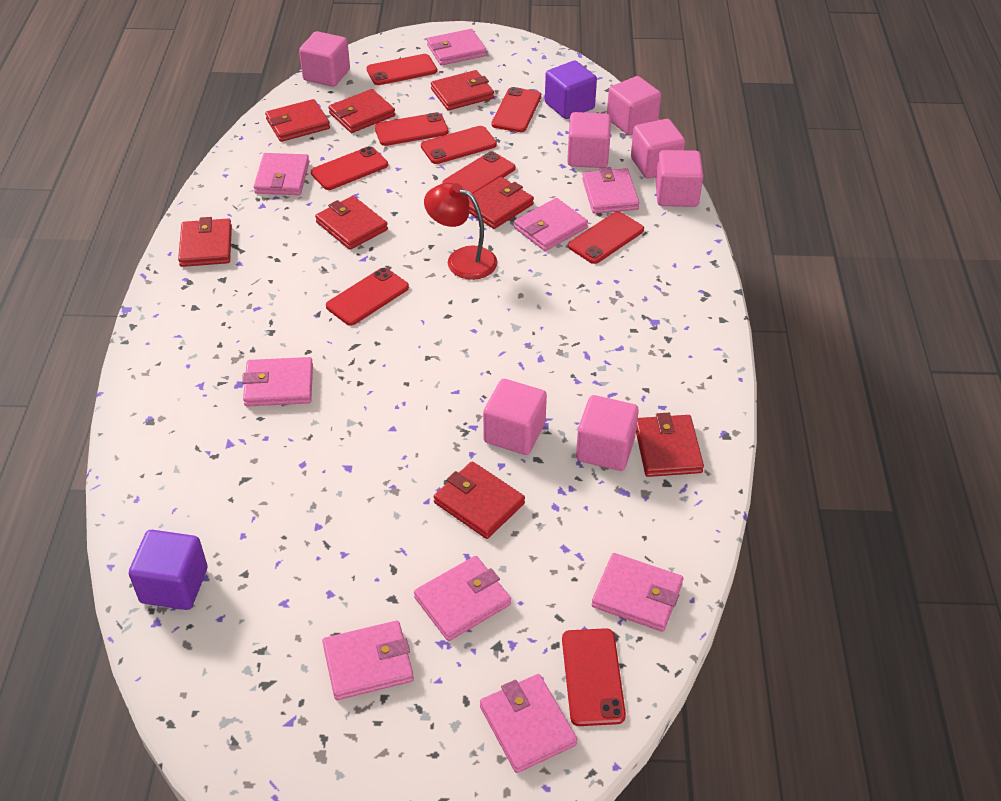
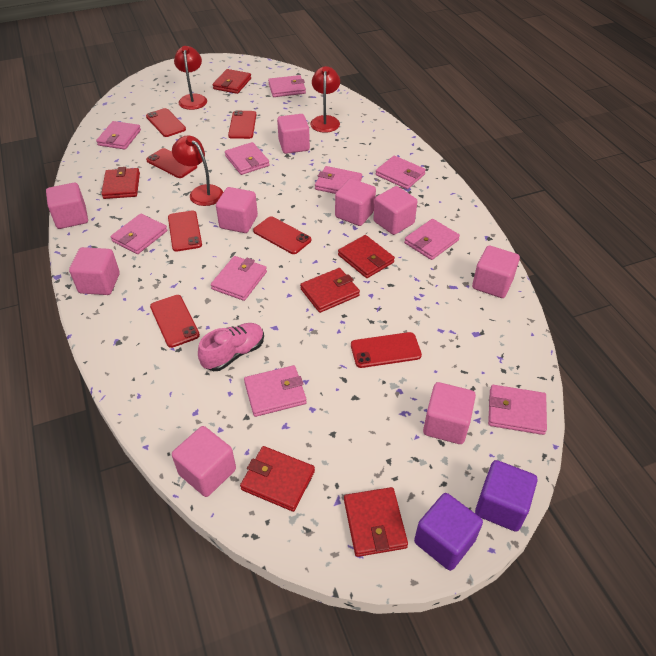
pink cube: 7 -> 9
pink shoe: 0 -> 1
pink wallet: 9 -> 10
red lamp: 1 -> 3
red phone: 9 -> 7
red wallet: 8 -> 6

